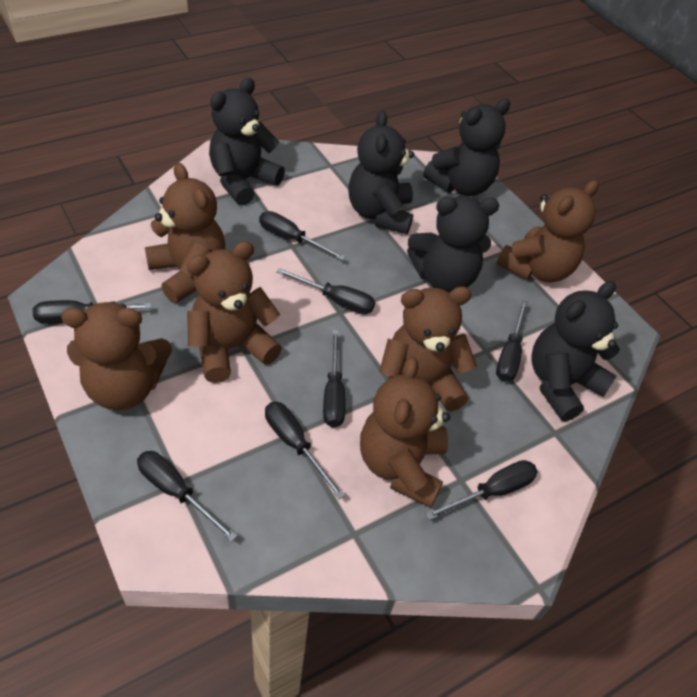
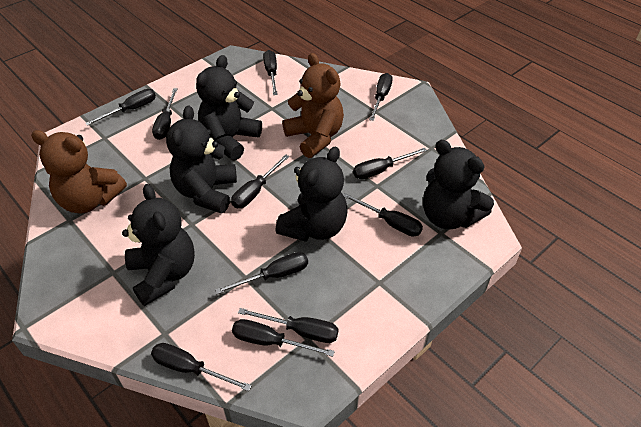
black screwdriver: 8 -> 11
brown teddy bear: 6 -> 2

